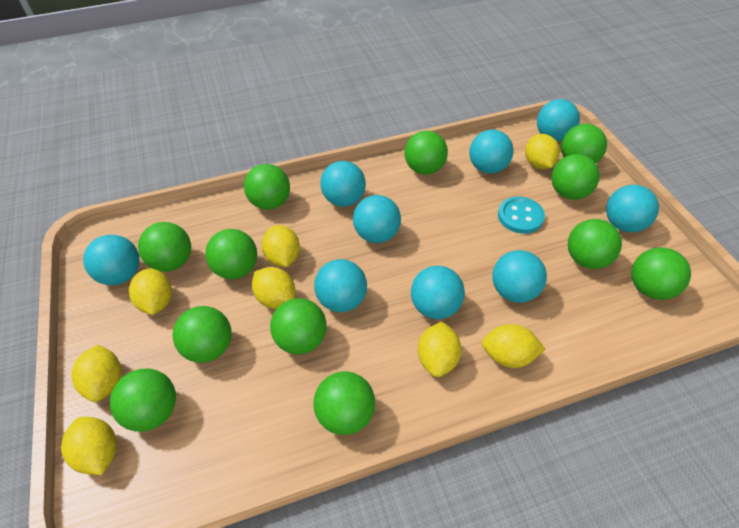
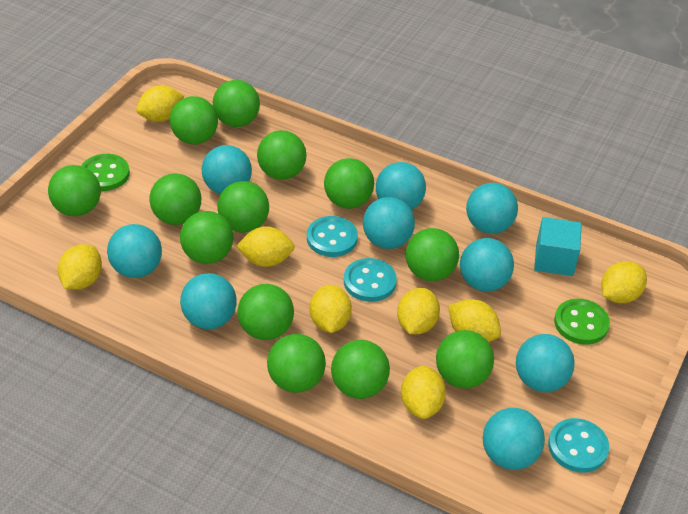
green ball: 12 -> 13
green button: 0 -> 2
turquoise button: 1 -> 3
turquoise cube: 0 -> 1

